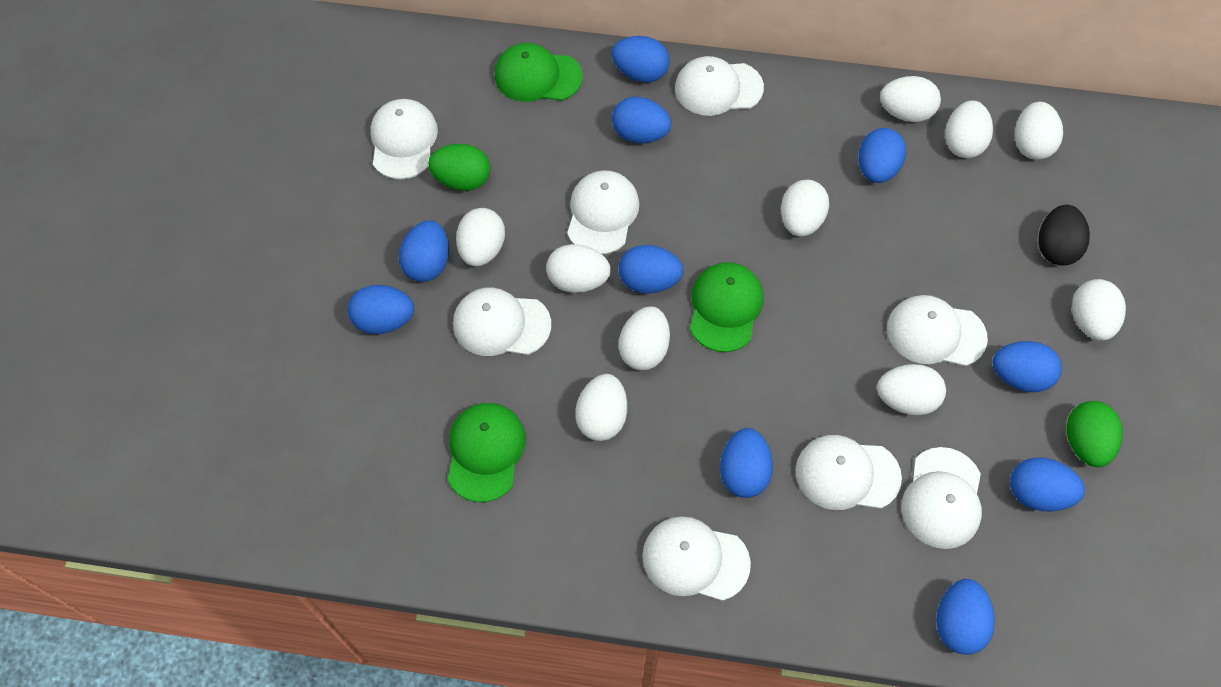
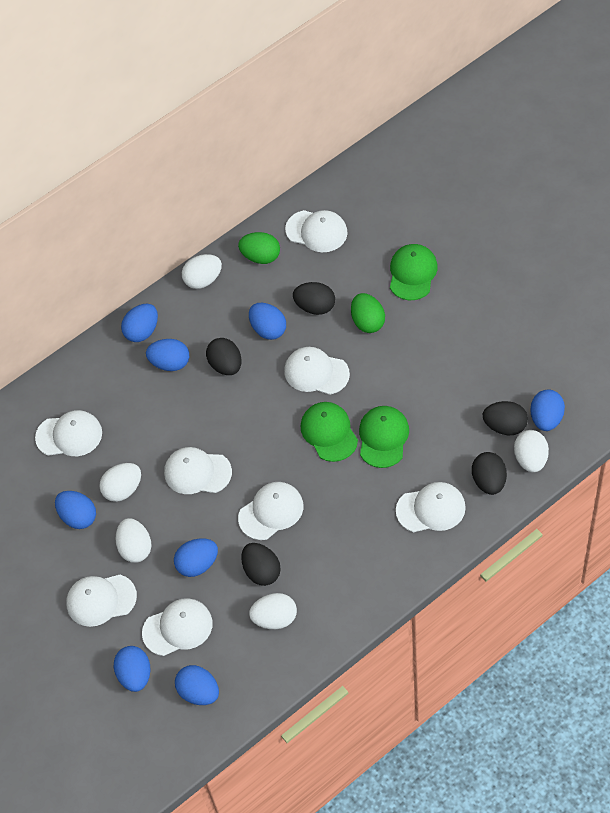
black egg: 1 -> 5
blue egg: 10 -> 8
white egg: 10 -> 5

